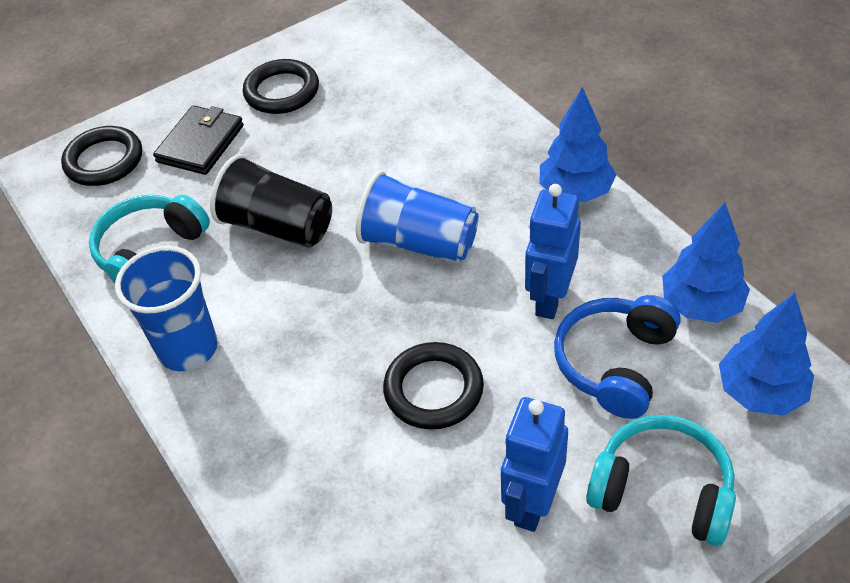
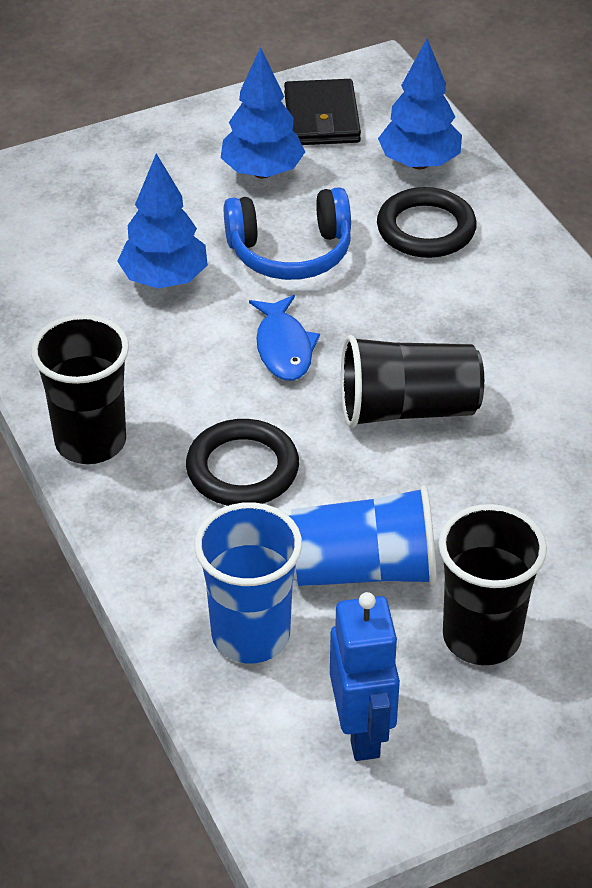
black cup: 1 -> 3
black ring: 3 -> 2
blue fish: 0 -> 1
blue robot: 2 -> 1
turquoise headphones: 2 -> 0

